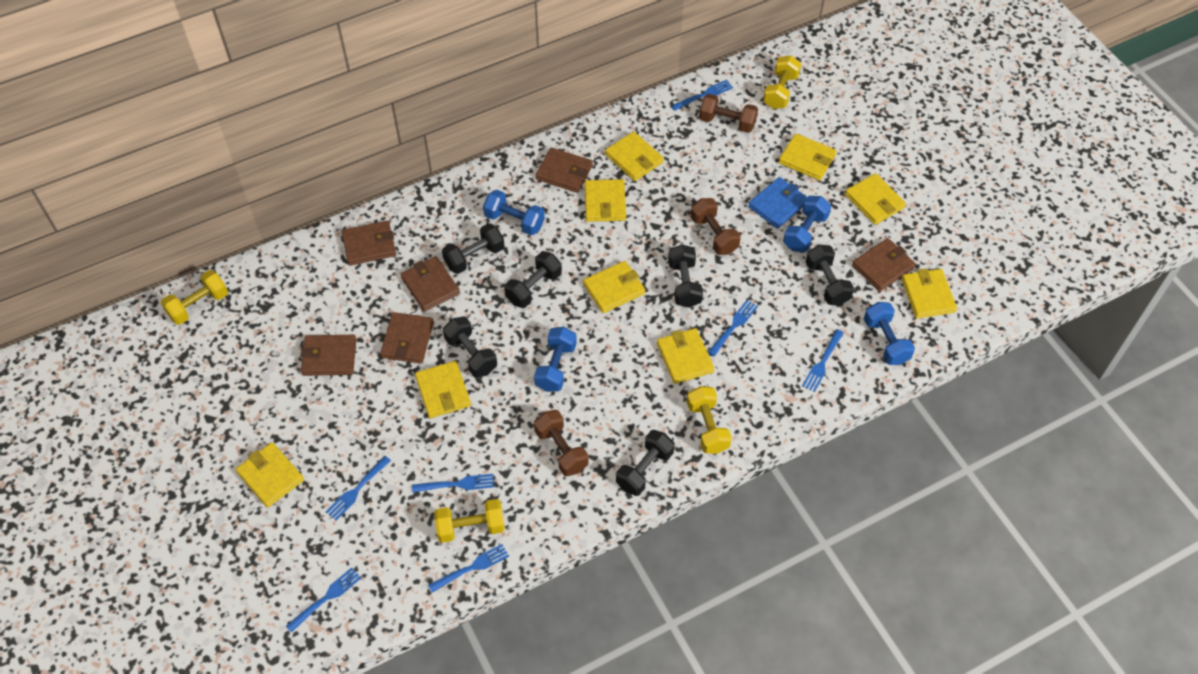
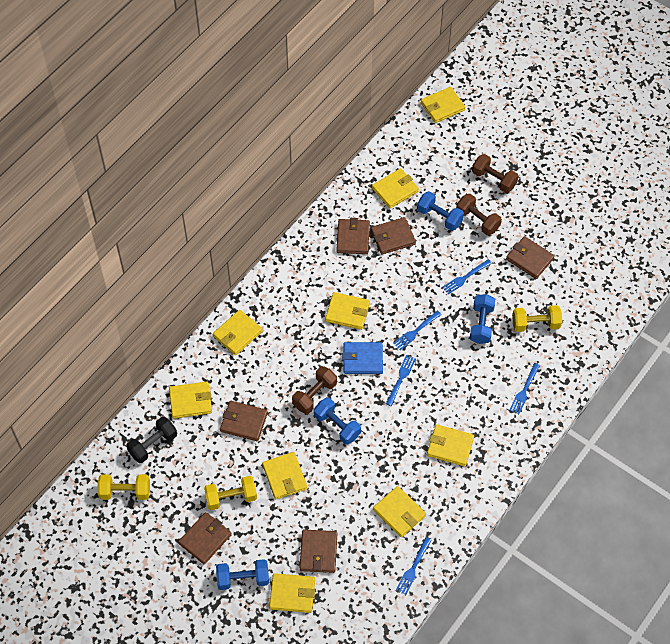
black dumbbell: 6 -> 1
blue fork: 7 -> 5
yellow dumbbell: 4 -> 3

